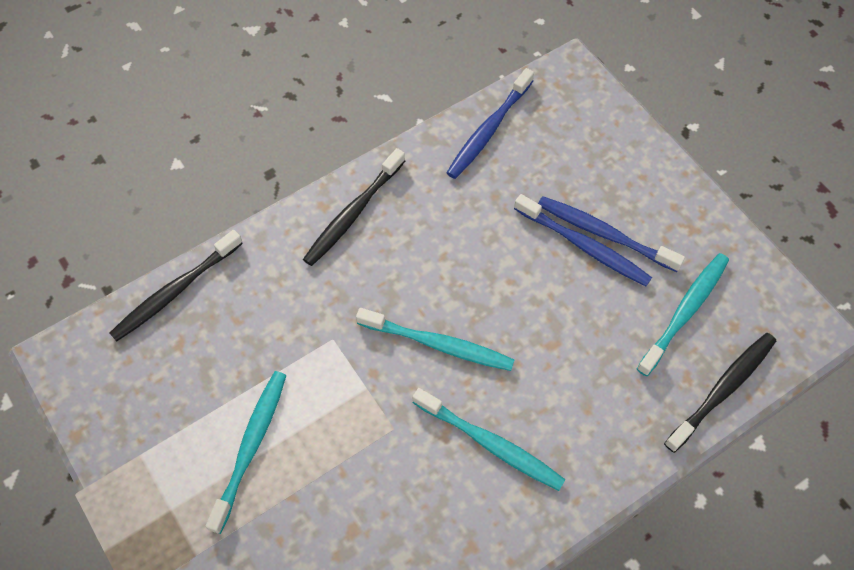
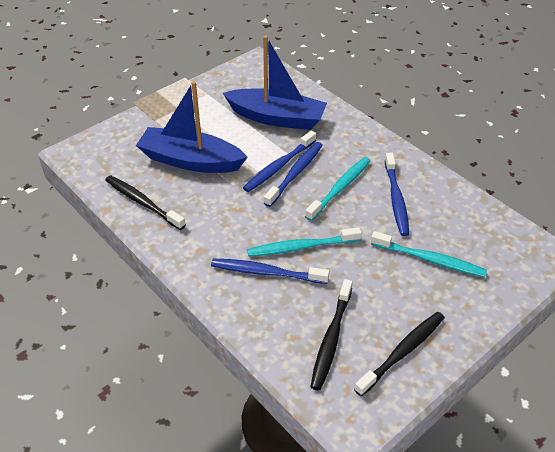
blue boat: 0 -> 2
blue toothbrush: 3 -> 4
turquoise toothbrush: 4 -> 3

